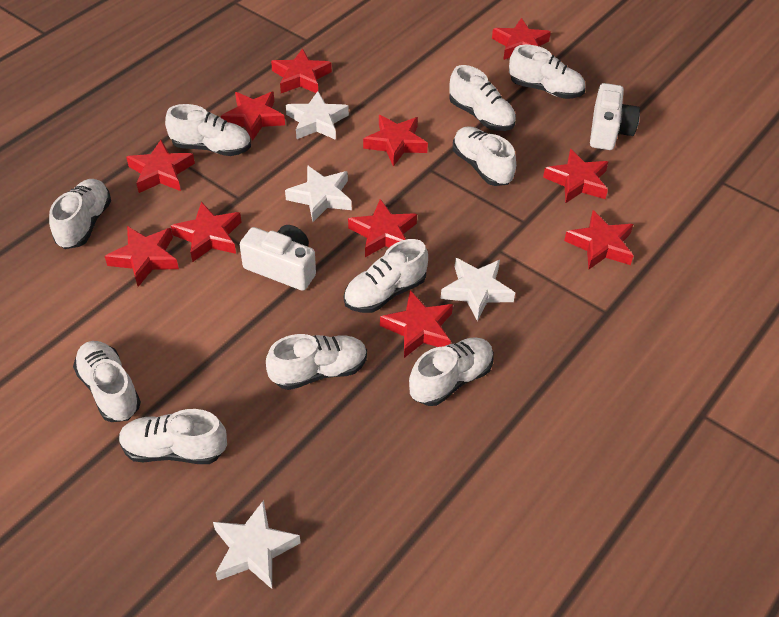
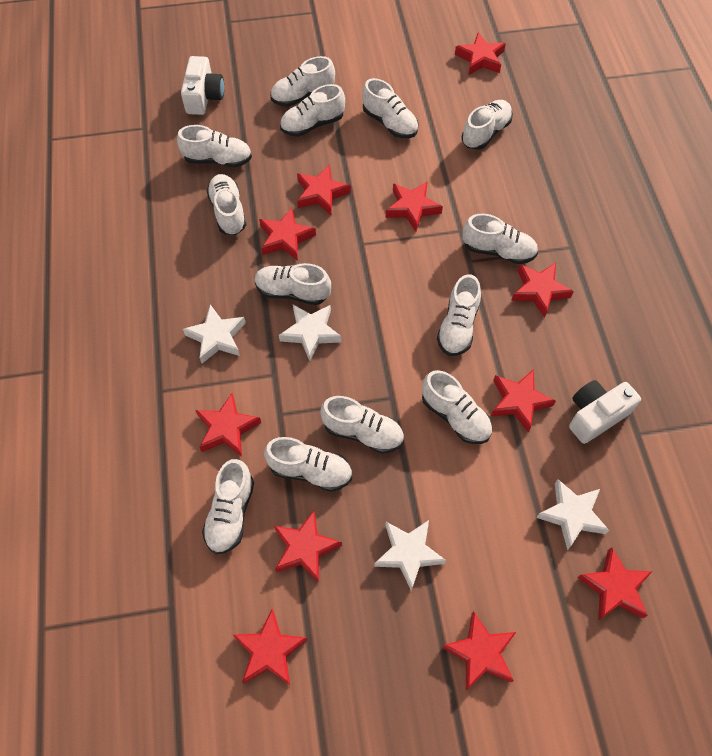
white shoe: 10 -> 13

